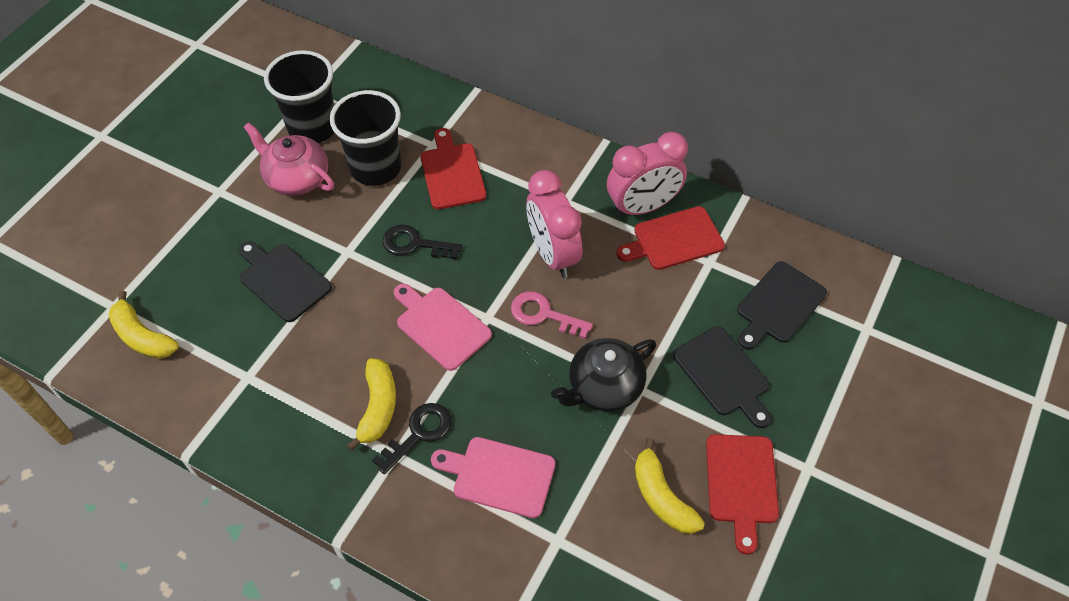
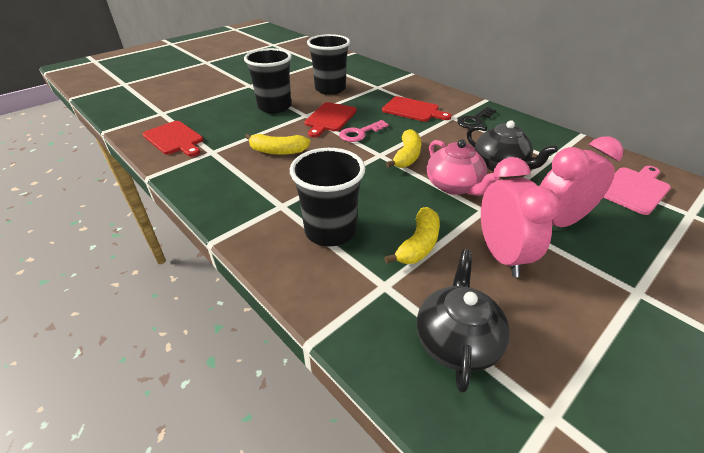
black cup: 2 -> 3
black cutting board: 3 -> 0
black key: 2 -> 1
black teapot: 1 -> 2
pink cutting board: 2 -> 1

